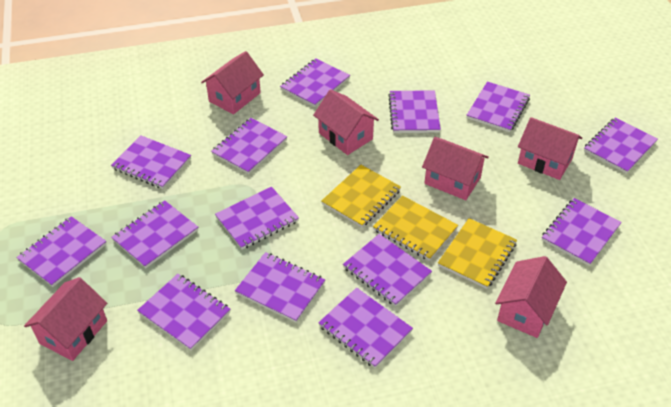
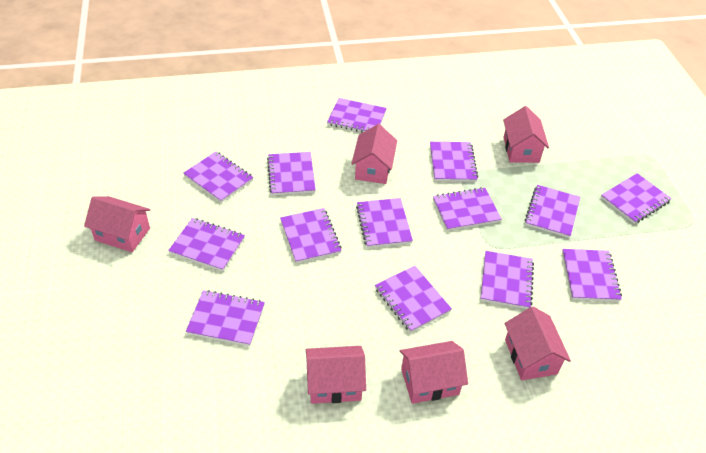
yellow notebook: 3 -> 0

